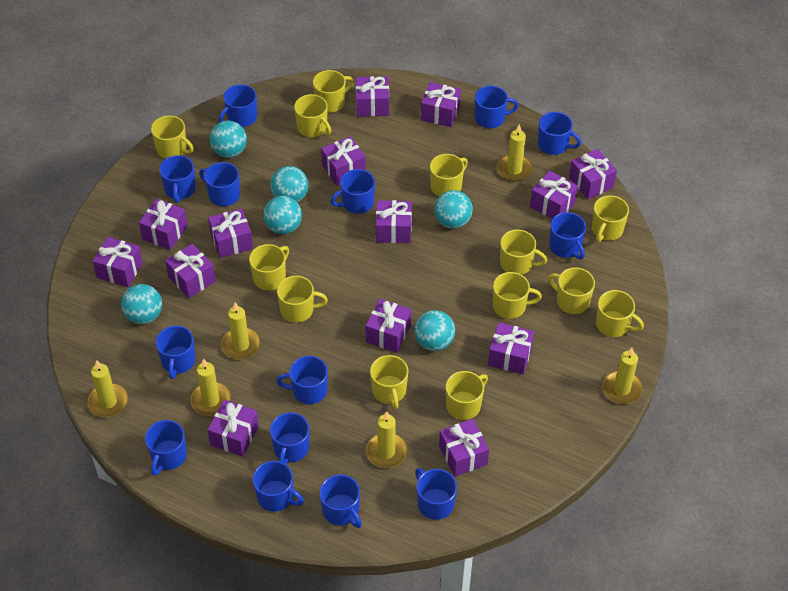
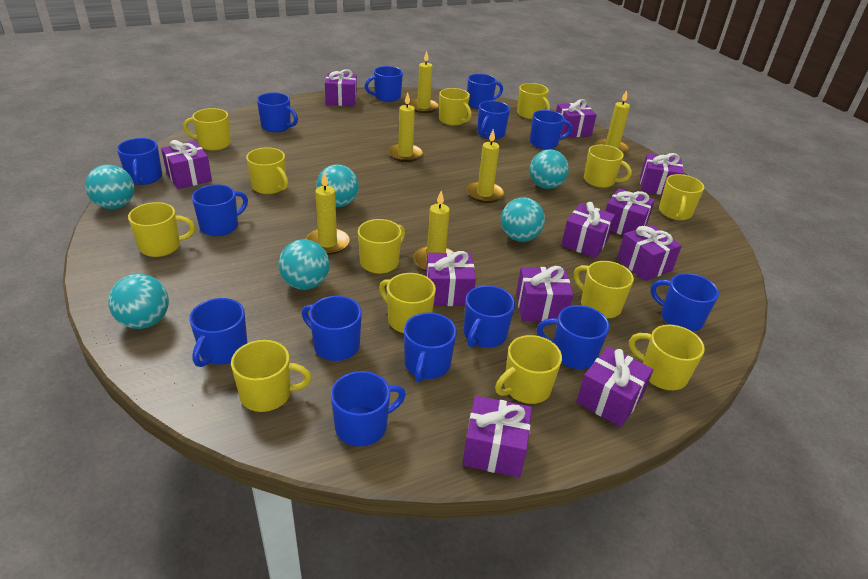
purple gift: 14 -> 11

